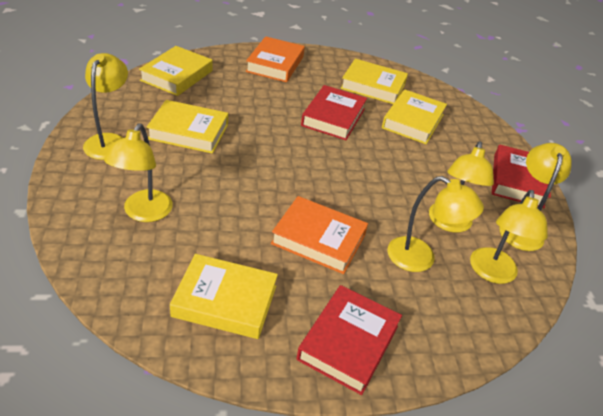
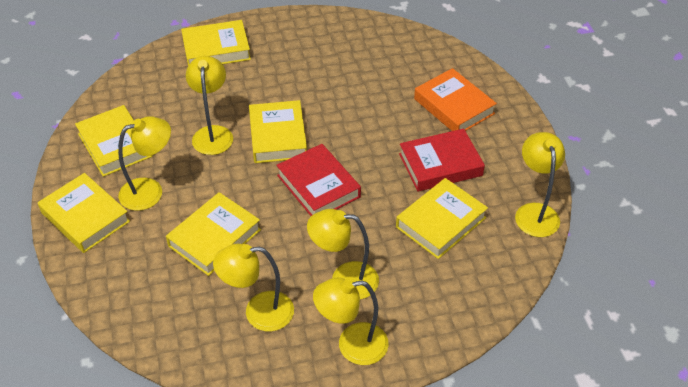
orange book: 2 -> 1
red book: 3 -> 2
yellow book: 5 -> 6

